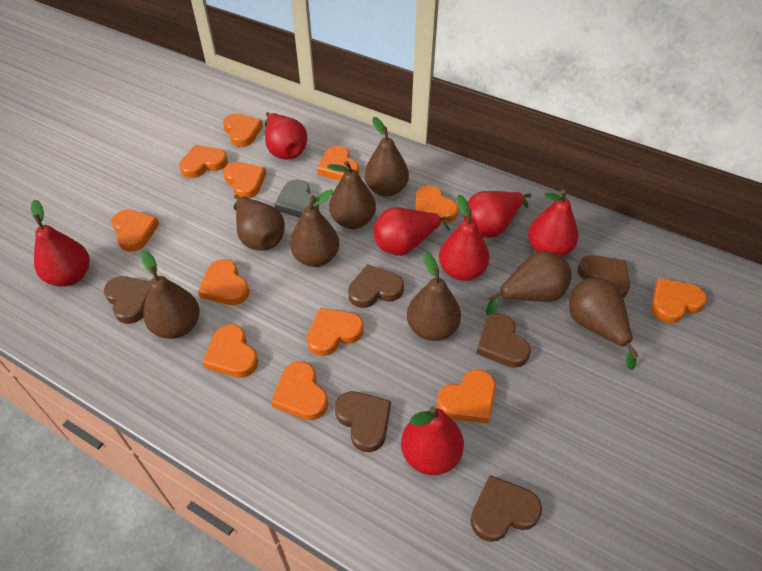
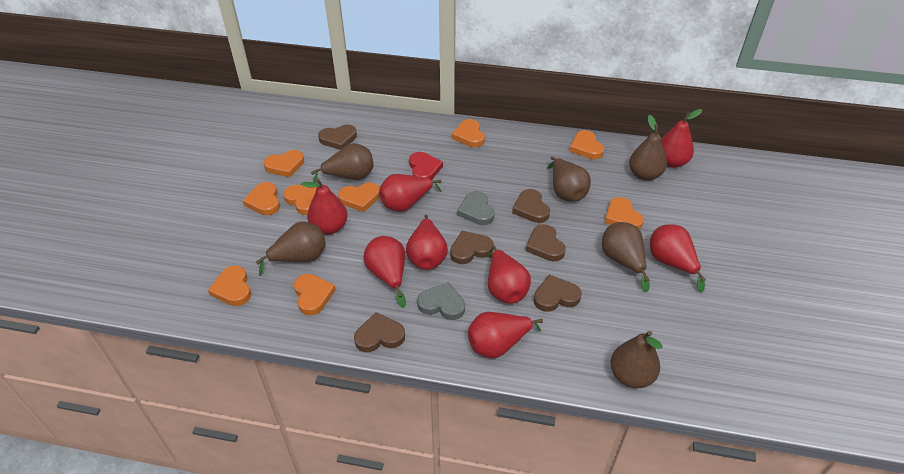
brown pear: 8 -> 6
grey heart: 1 -> 2
orange heart: 12 -> 9
red heart: 0 -> 1
red pear: 7 -> 8

